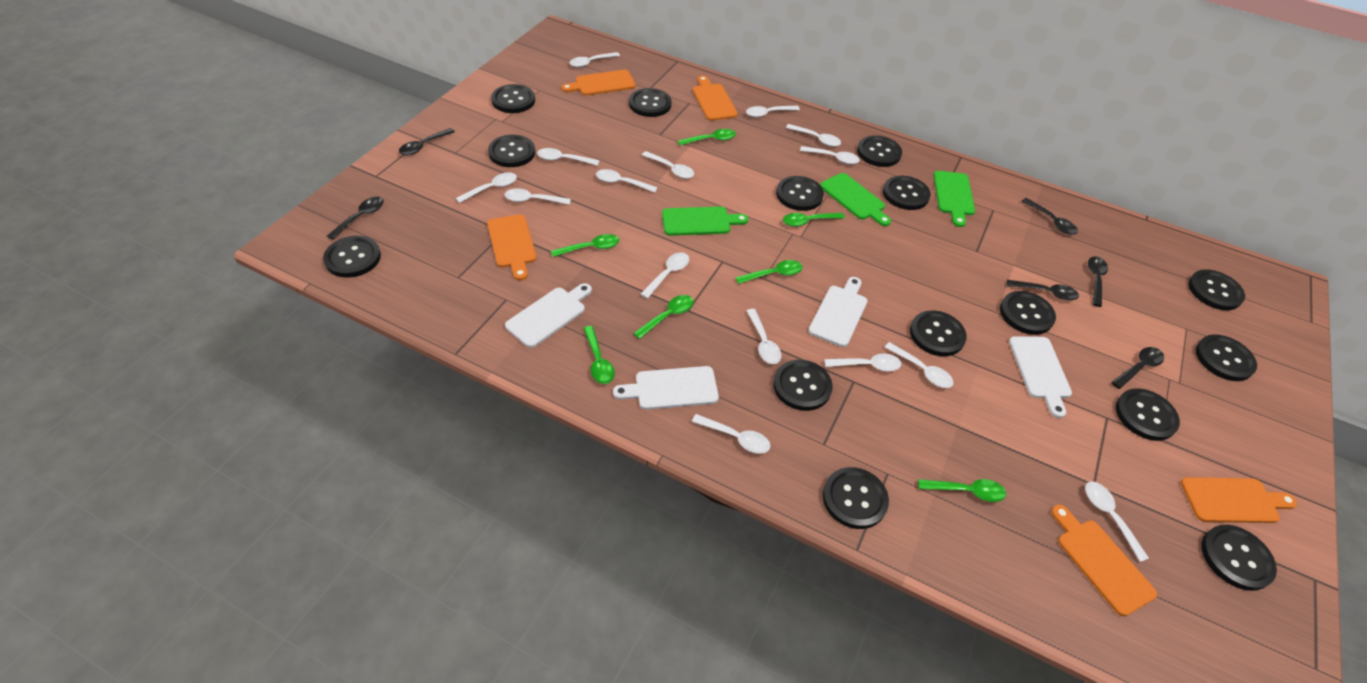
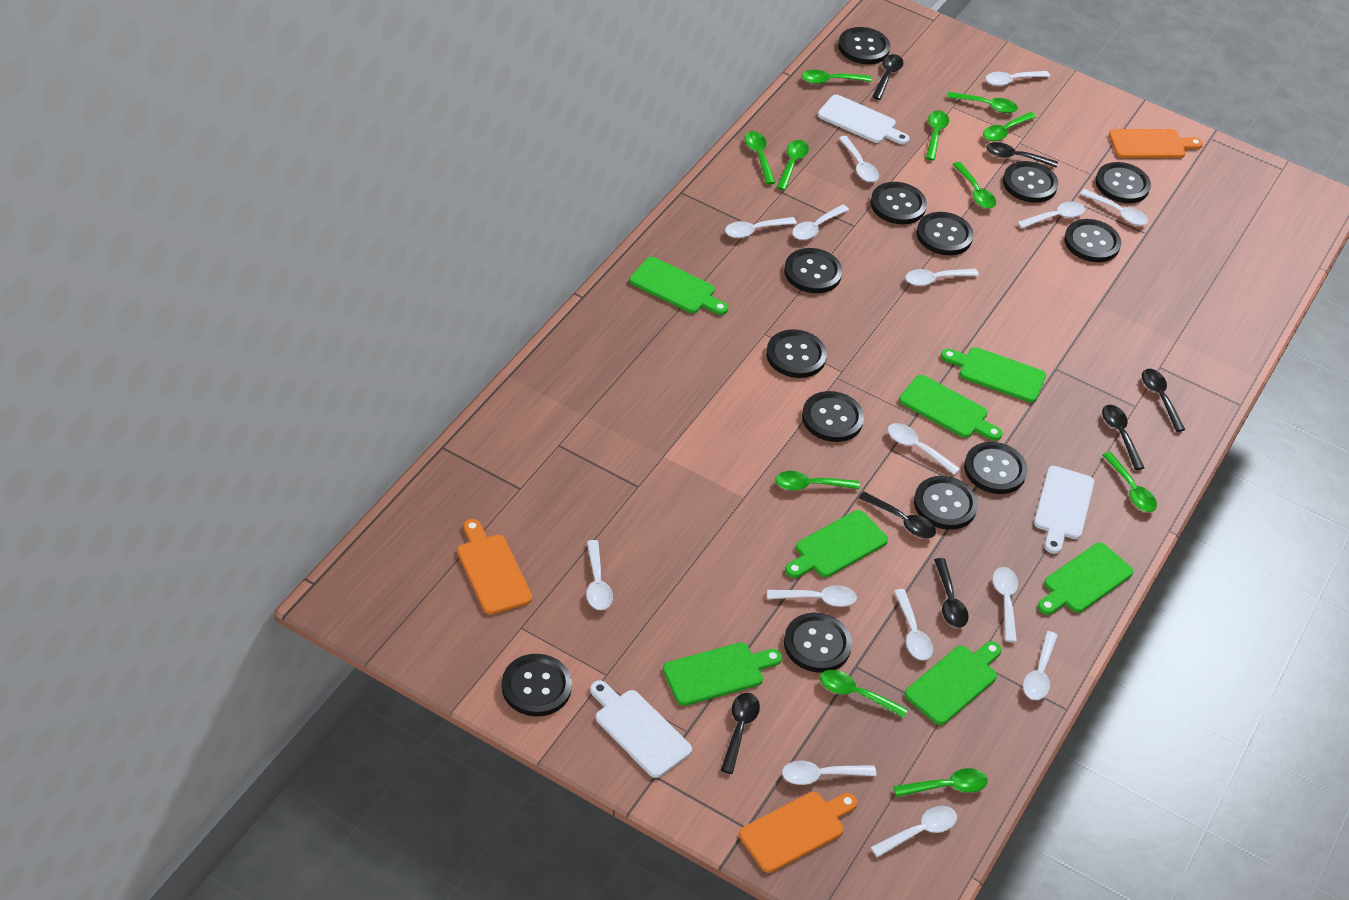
black button: 15 -> 13
black spoon: 6 -> 7
green cutting board: 3 -> 7
green spoon: 7 -> 11
orange cutting board: 5 -> 3
white cutting board: 4 -> 3

